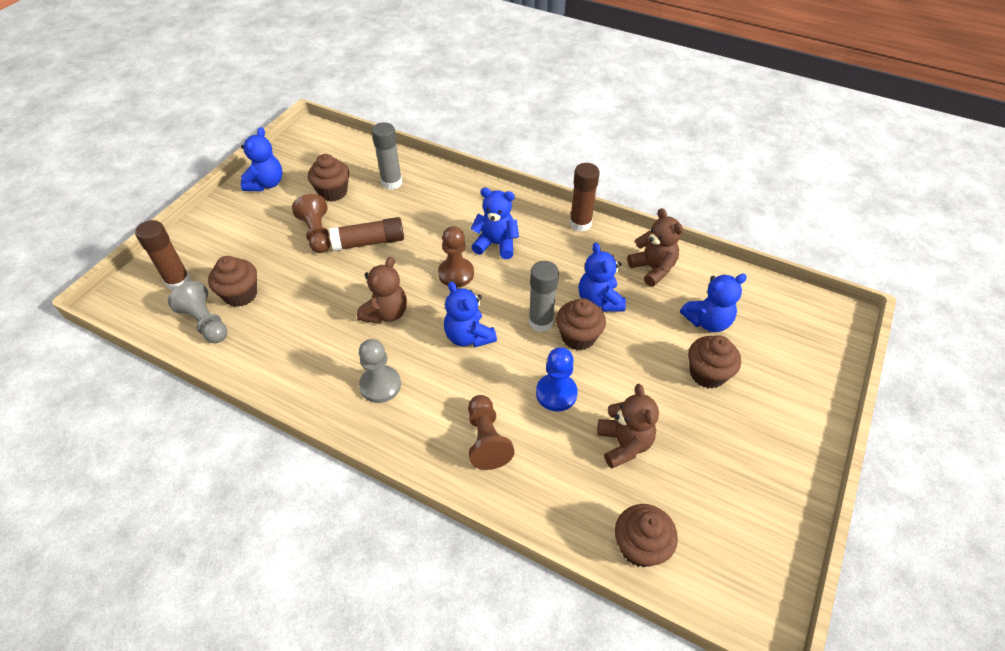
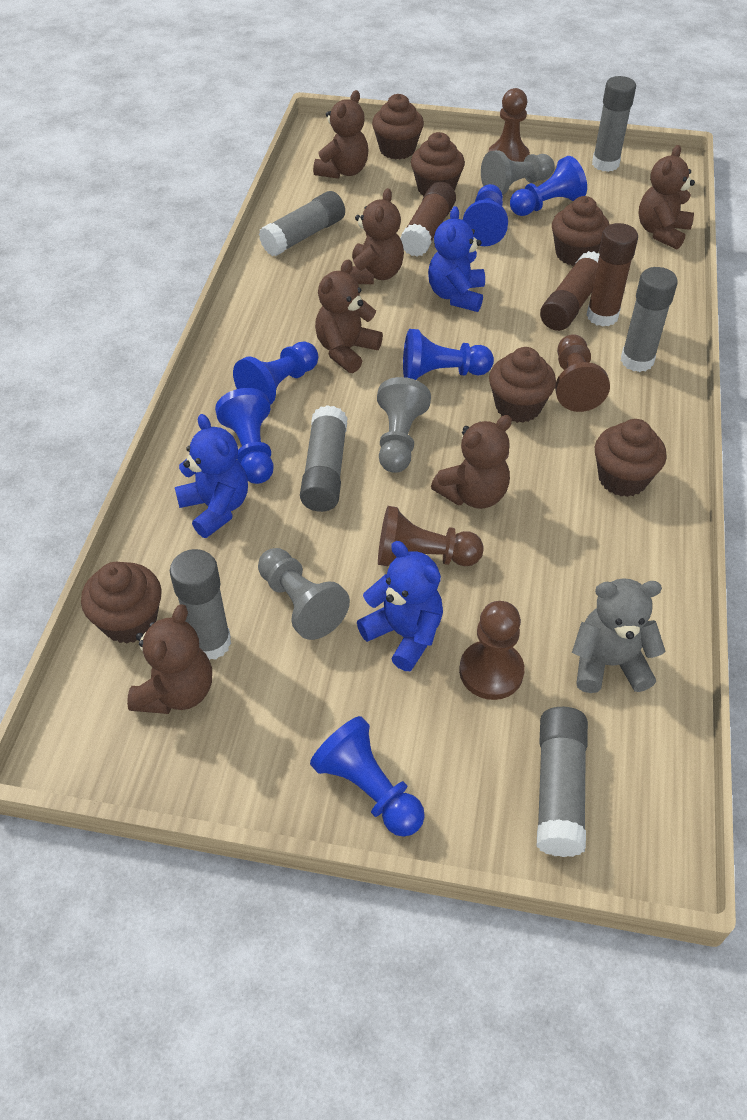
blue pawn: 1 -> 6
blue teddy bear: 5 -> 3
brown cupcake: 5 -> 6
brown pawn: 3 -> 4
brown teddy bear: 3 -> 6
grey glue stick: 2 -> 6
grey pawn: 2 -> 3
grey teddy bear: 0 -> 1

